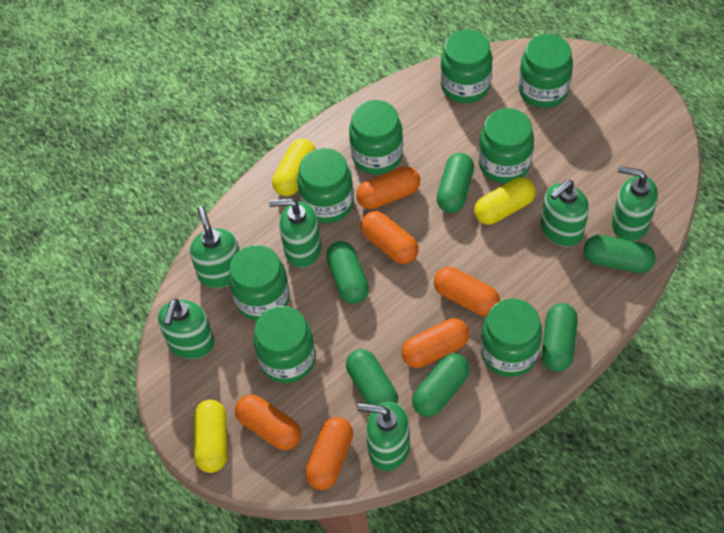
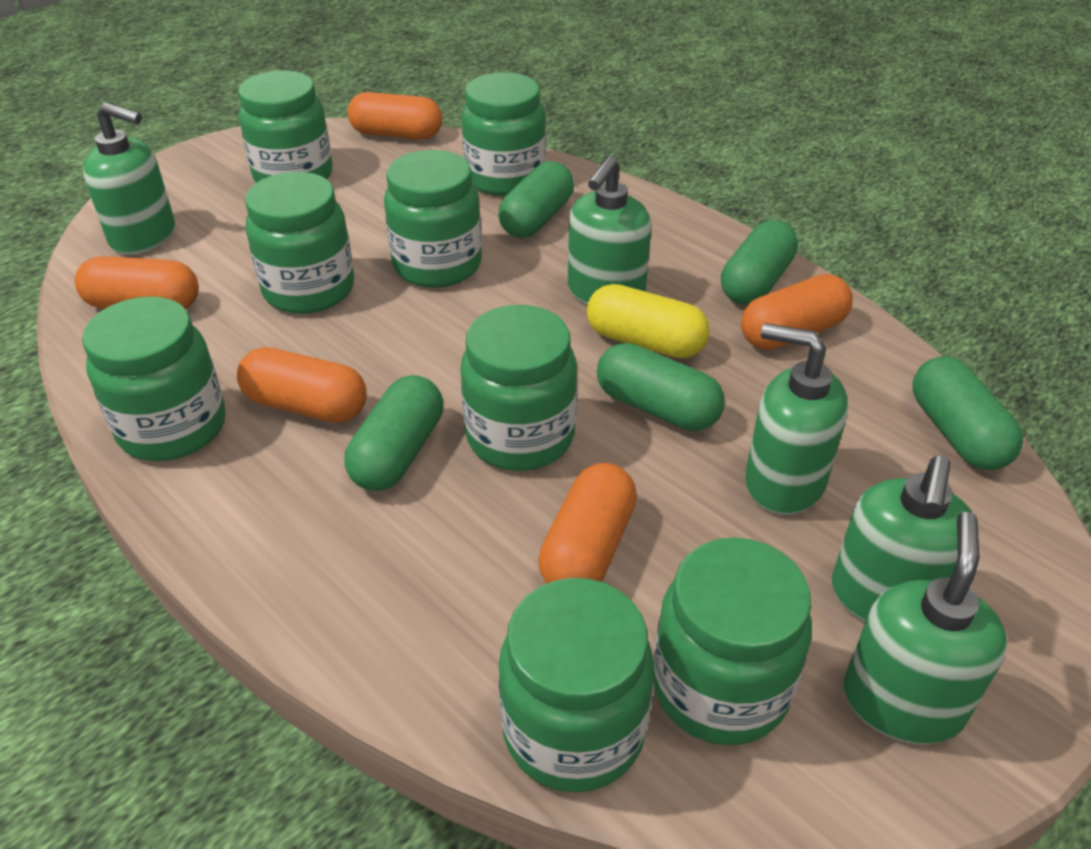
green capsule: 6 -> 5
green soap dispenser: 6 -> 5
orange capsule: 6 -> 5
yellow capsule: 3 -> 1

